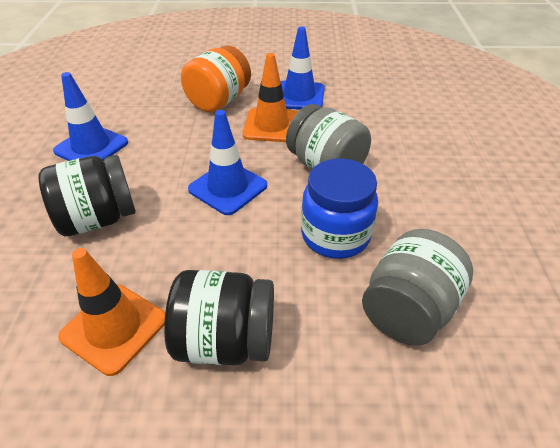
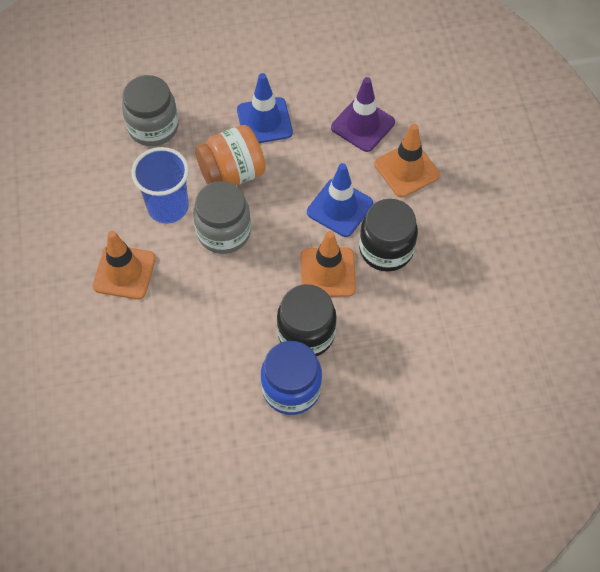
blue cup: 0 -> 1
blue traffic cone: 3 -> 2
orange traffic cone: 2 -> 3
purple traffic cone: 0 -> 1

